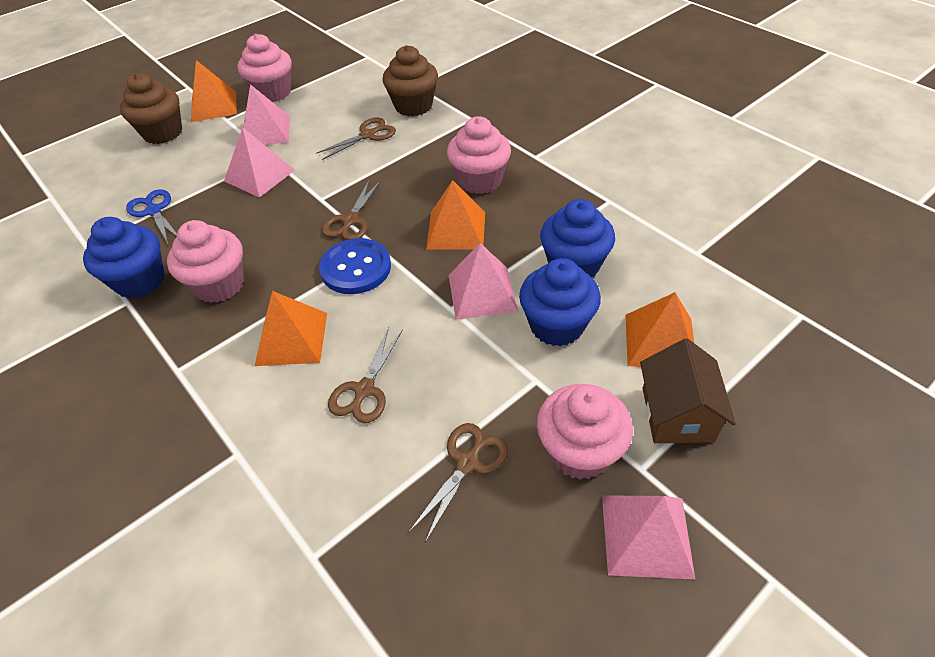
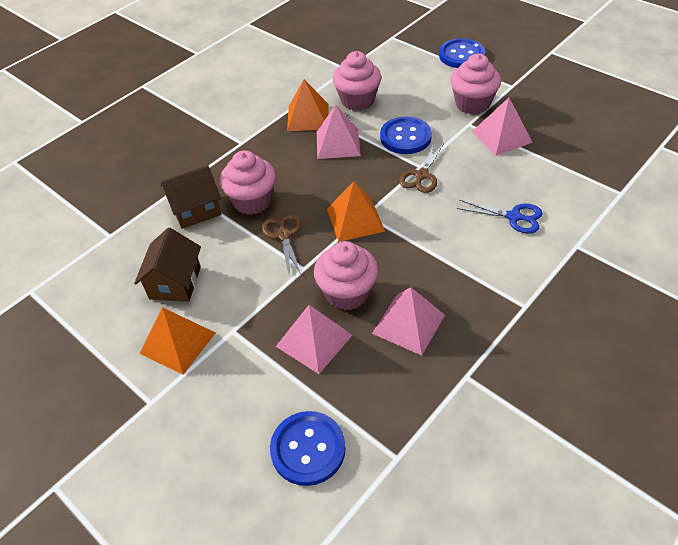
blue button: 1 -> 3
blue cupcake: 3 -> 0
brown cupcake: 2 -> 0
brown house: 1 -> 2
brown scissors: 4 -> 2
orange pyramid: 4 -> 3

